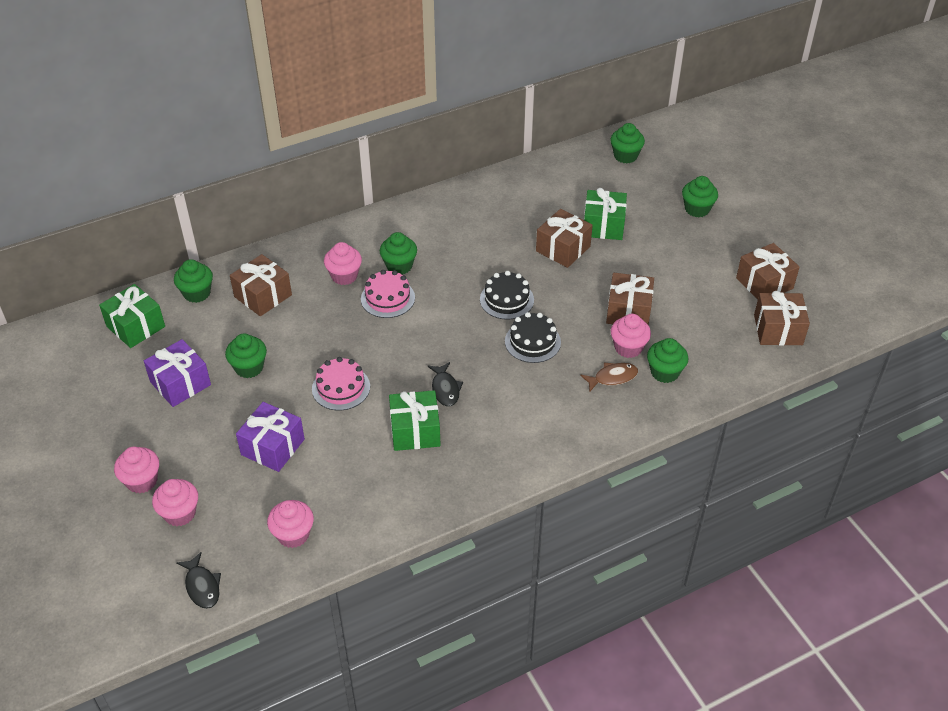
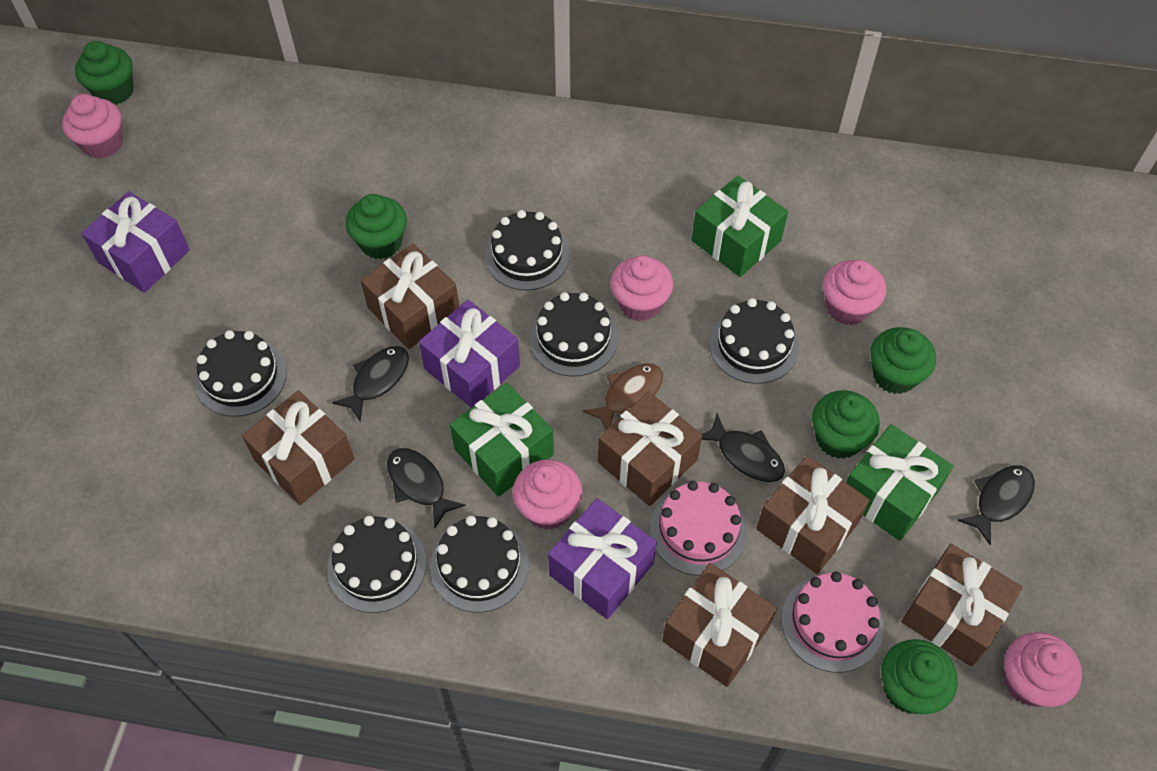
black cake: 2 -> 6
black fish: 2 -> 4
brown gift: 5 -> 6
green cupcake: 6 -> 5
purple gift: 2 -> 3

